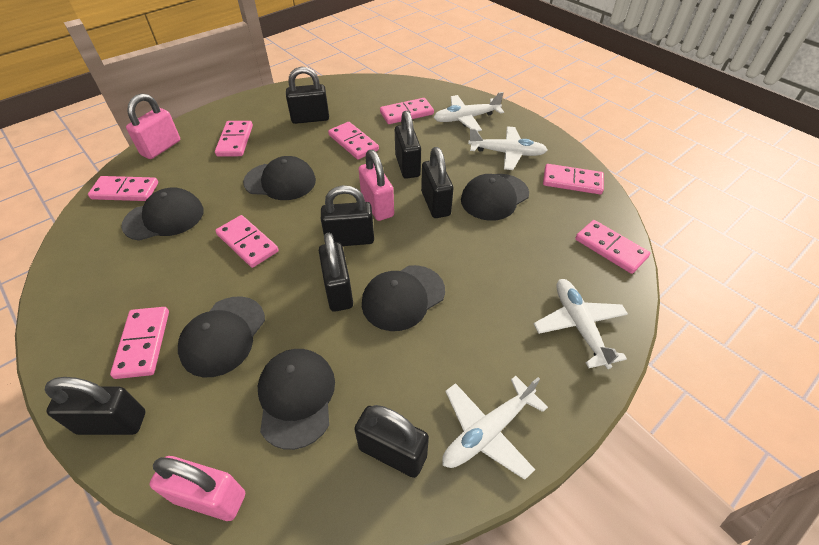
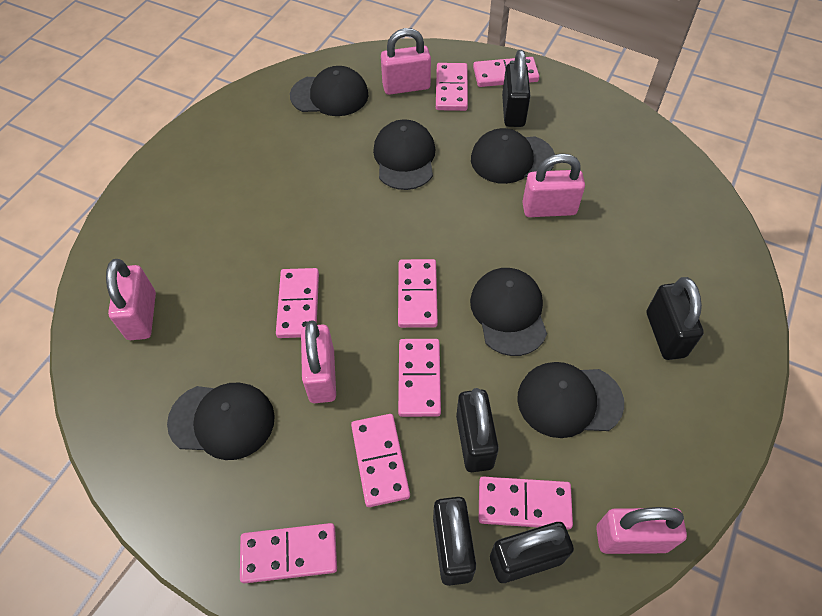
black padlock: 7 -> 5
pink padlock: 3 -> 5
white plane: 4 -> 0

